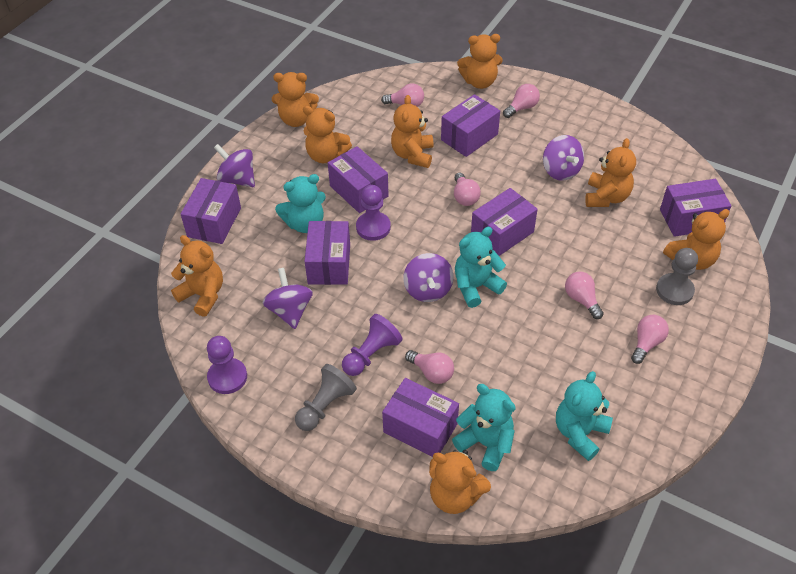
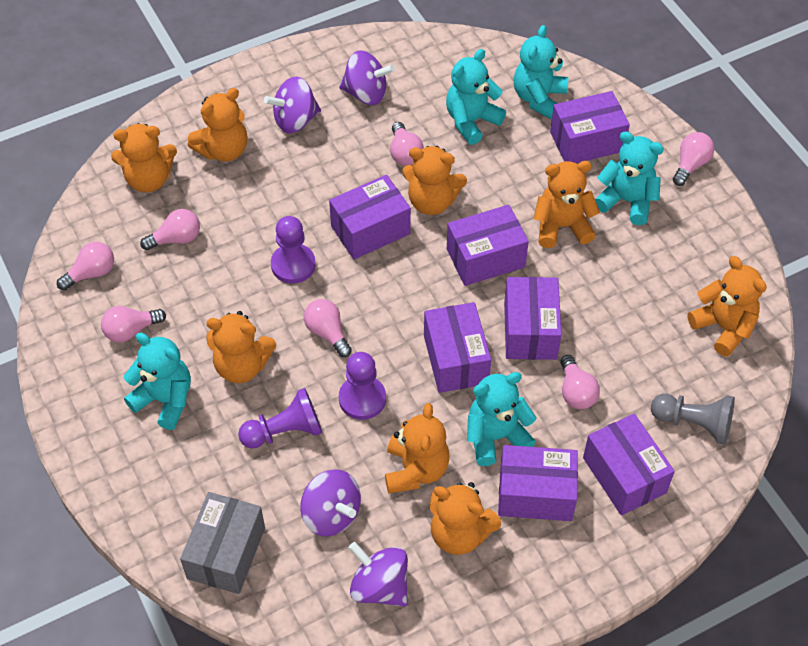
grey box: 0 -> 1
grey pawn: 2 -> 1
pink light bulb: 6 -> 7
turquoise teddy bear: 4 -> 5

